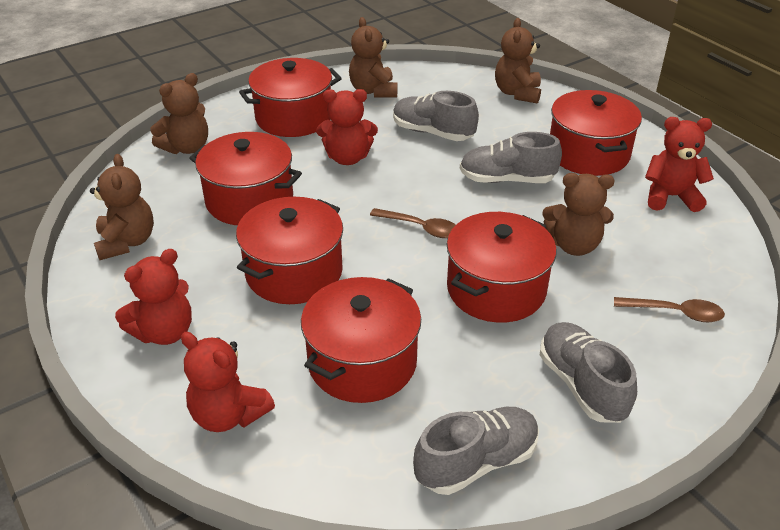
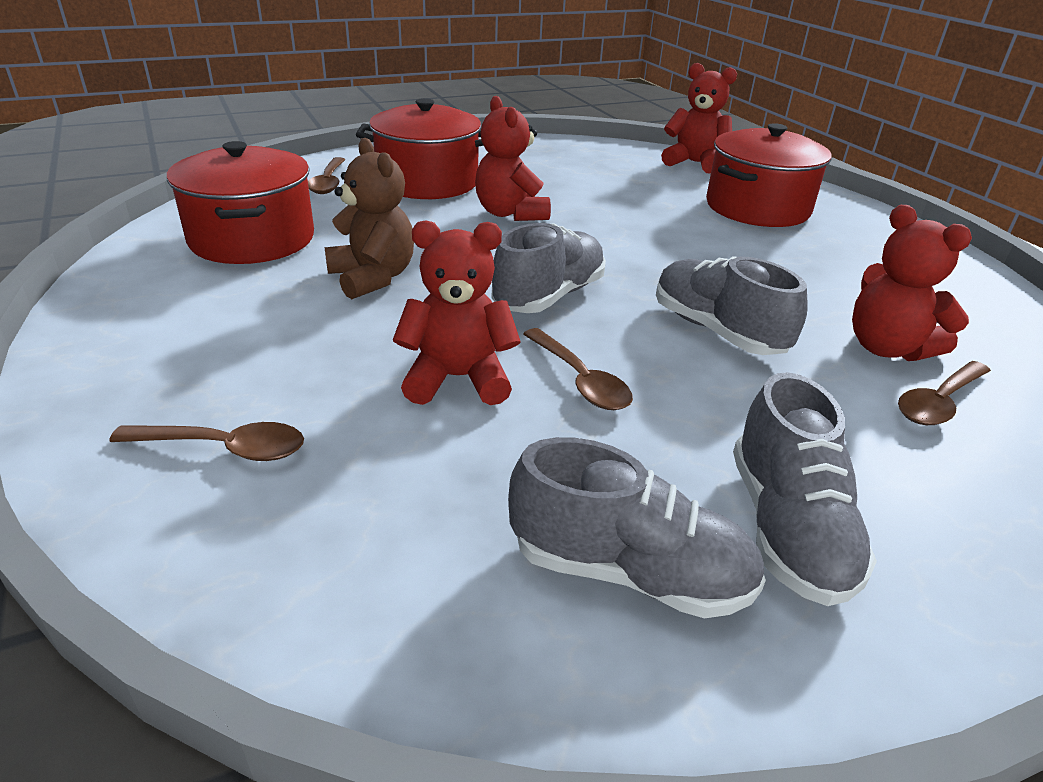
brown spoon: 2 -> 4
brown teddy bear: 5 -> 1
red pot: 6 -> 3

